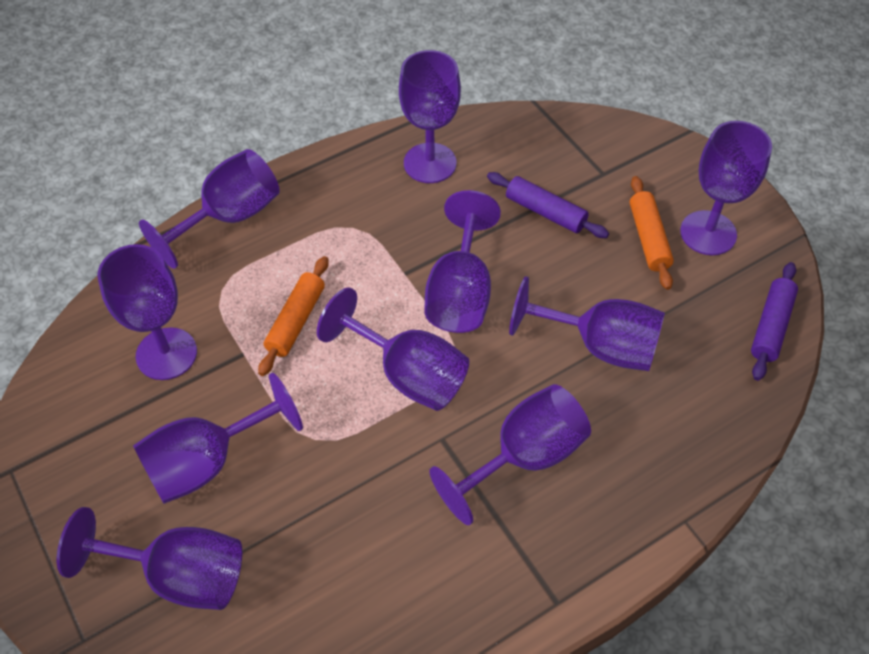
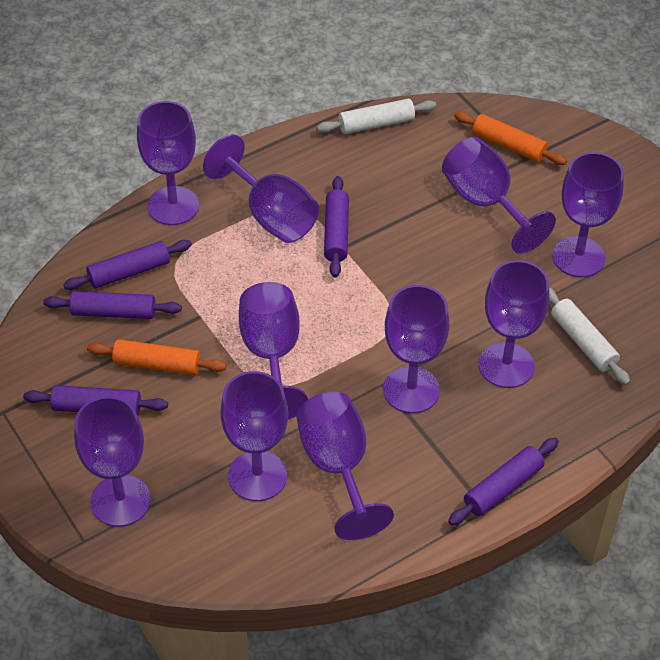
purple rolling pin: 2 -> 5
white rolling pin: 0 -> 2

